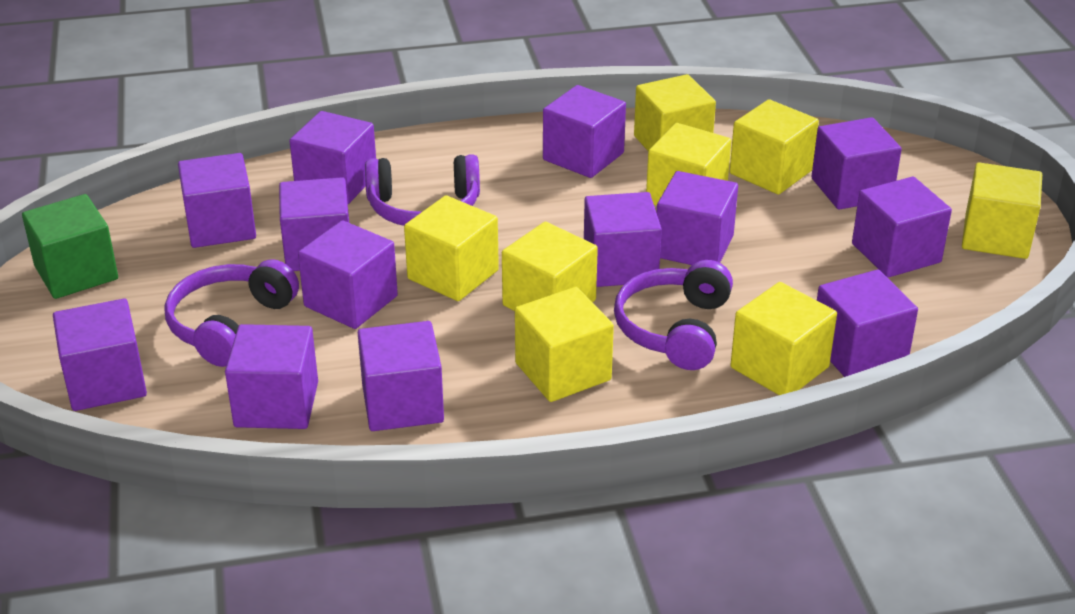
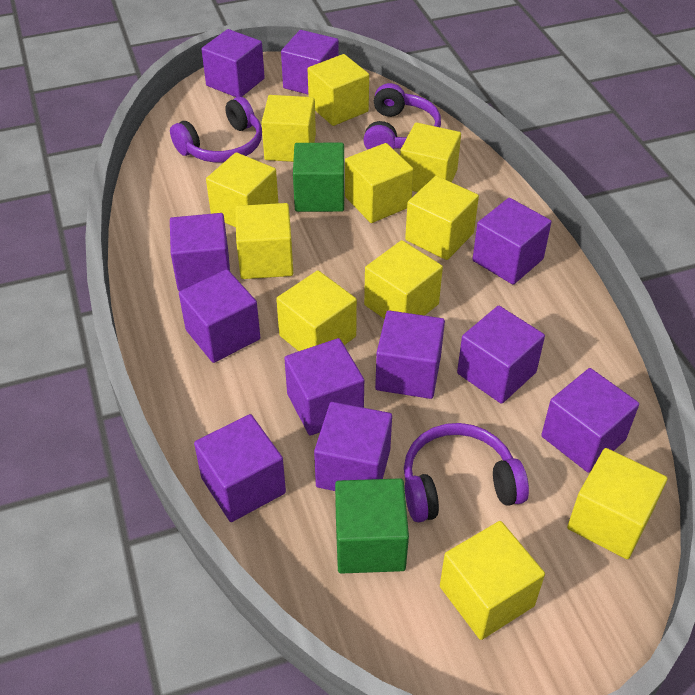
green cube: 1 -> 2
purple cube: 13 -> 11
yellow cube: 8 -> 11

